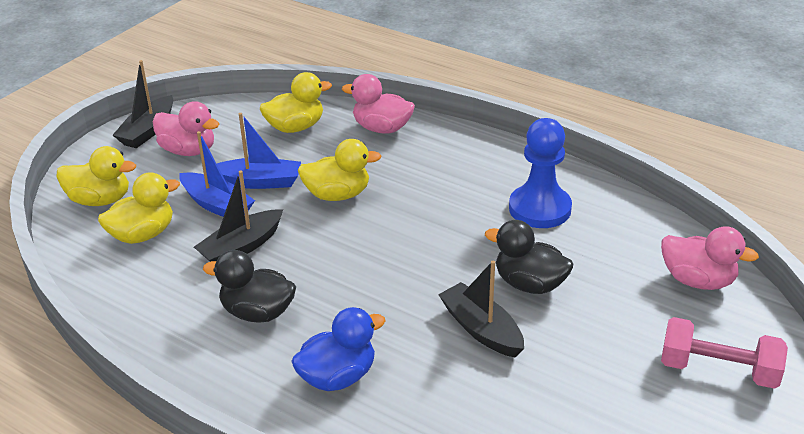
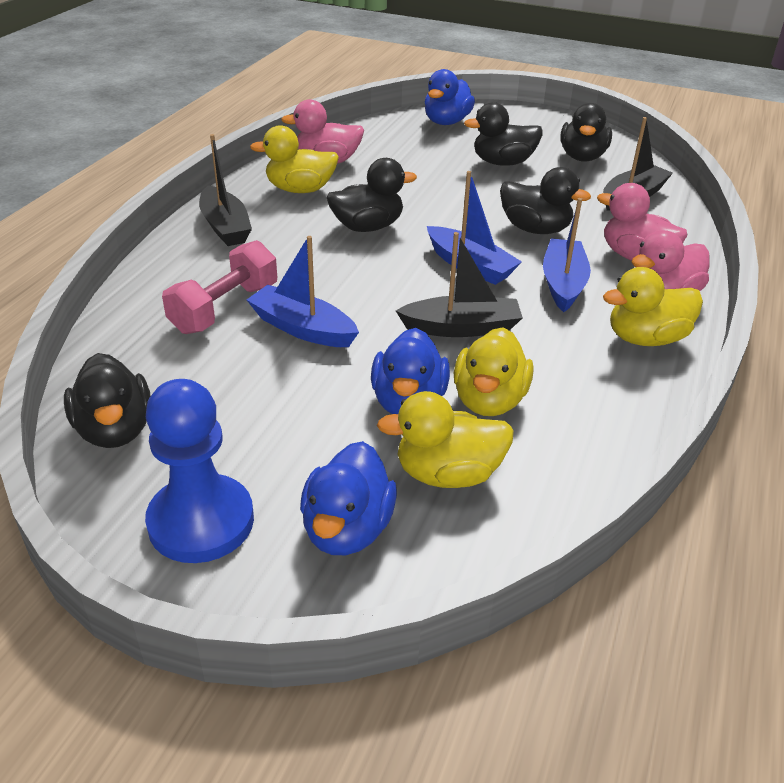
black duck: 2 -> 5
blue boat: 2 -> 3
blue duck: 1 -> 3

